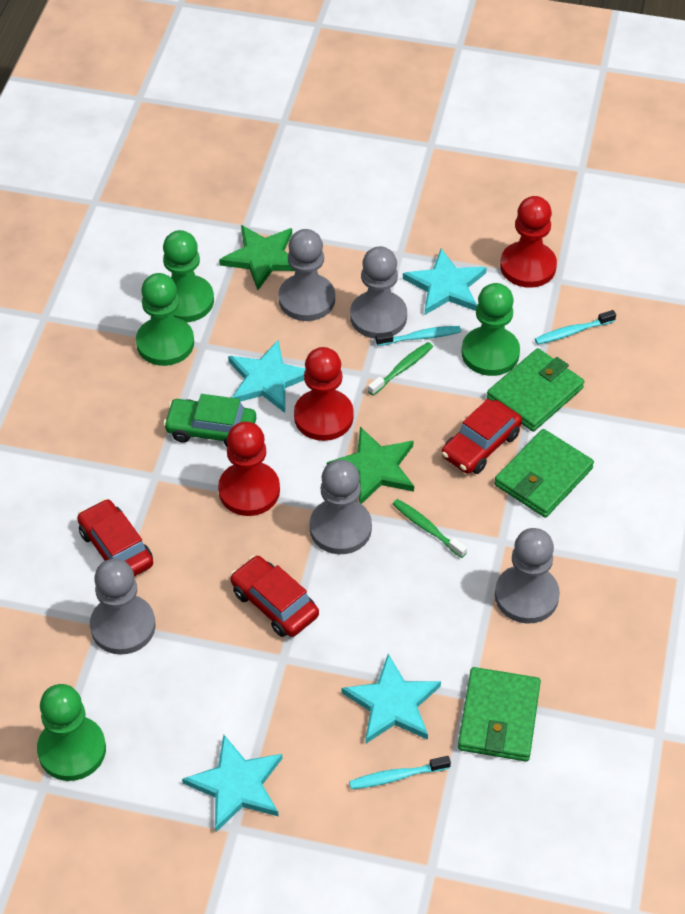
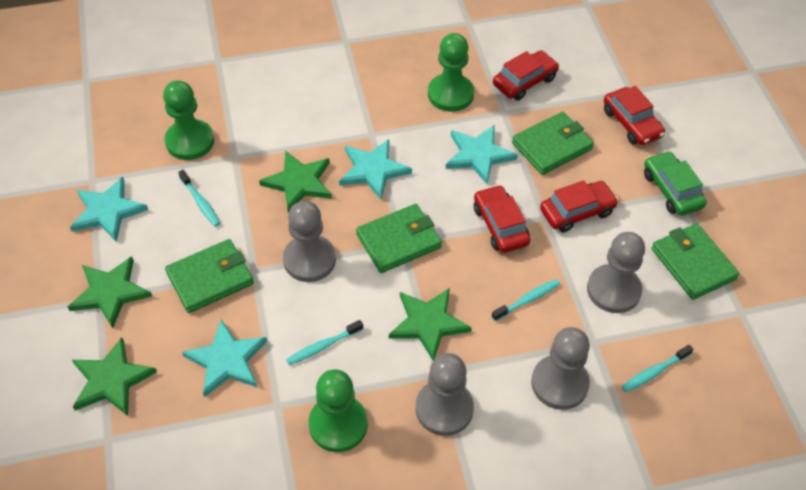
green pawn: 4 -> 3
green star: 2 -> 4
green toothbrush: 2 -> 0
green wallet: 3 -> 4
grey pawn: 5 -> 4
red car: 3 -> 4
red pawn: 3 -> 0
turquoise toothbrush: 3 -> 4

